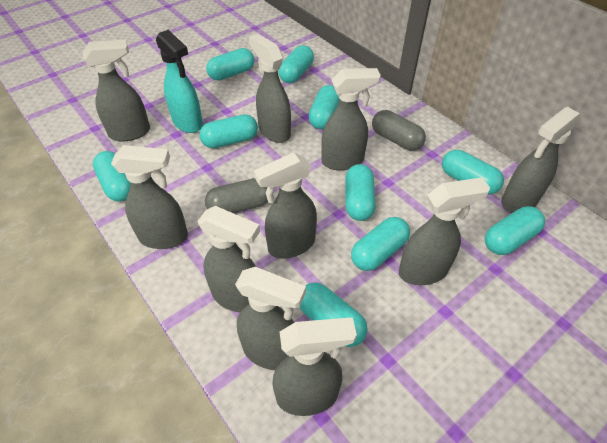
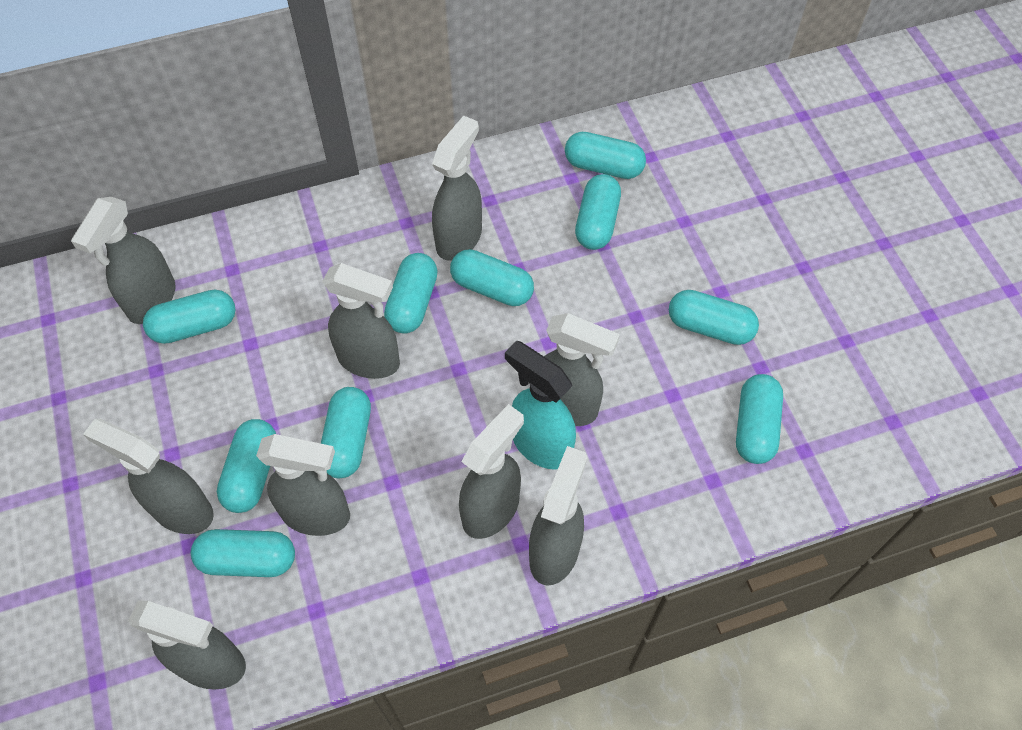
grey capsule: 2 -> 0
grey spray bottle: 10 -> 9

